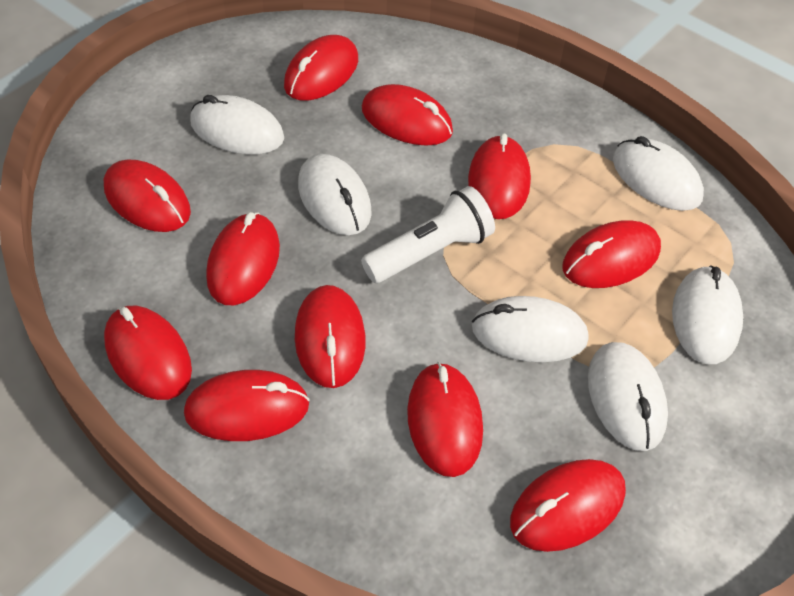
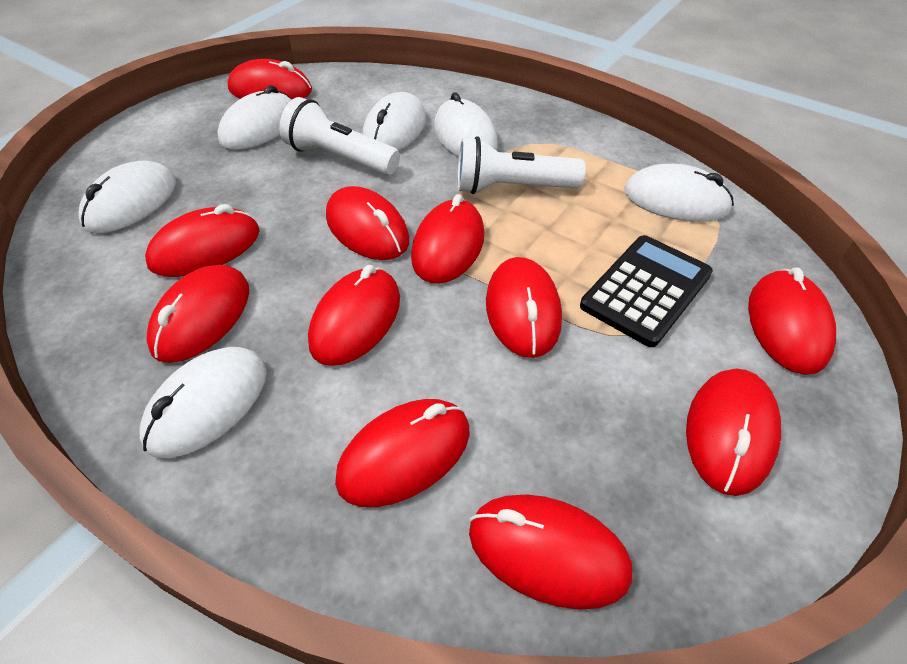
black calculator: 0 -> 1
white flashlight: 1 -> 2

